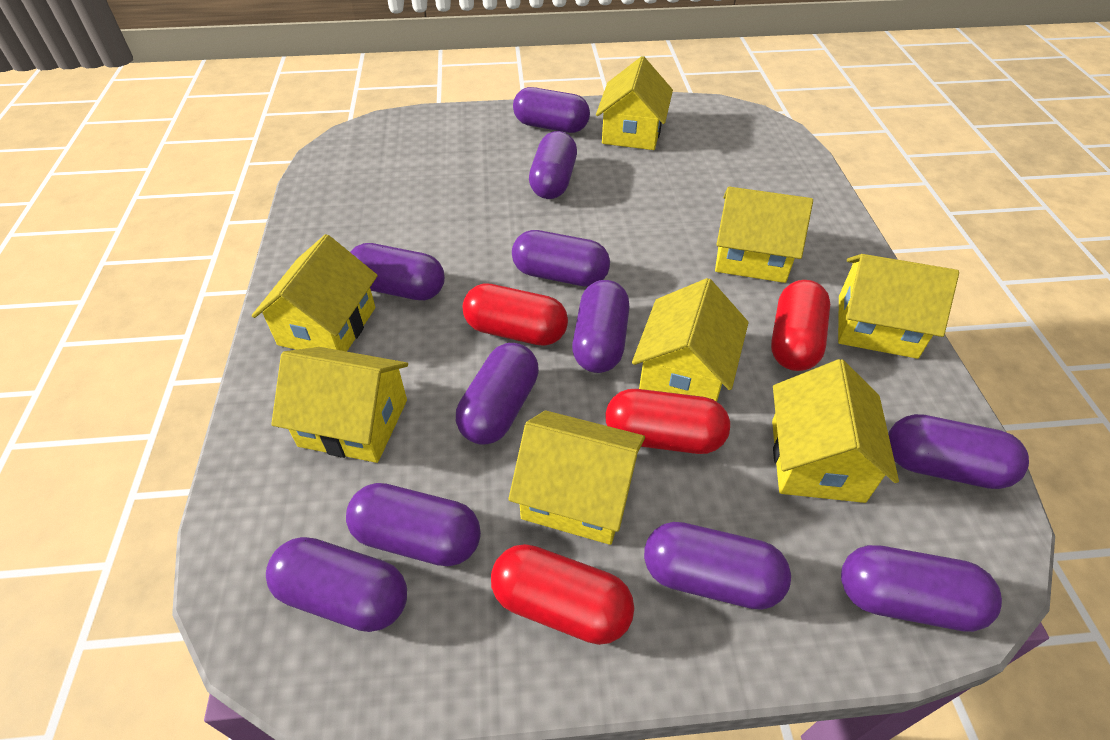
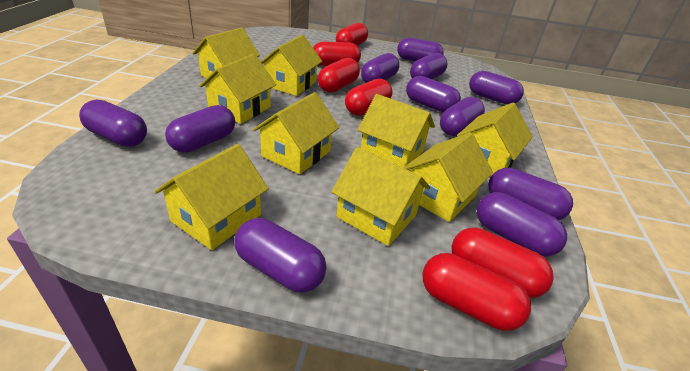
red capsule: 4 -> 6
yellow house: 8 -> 9

